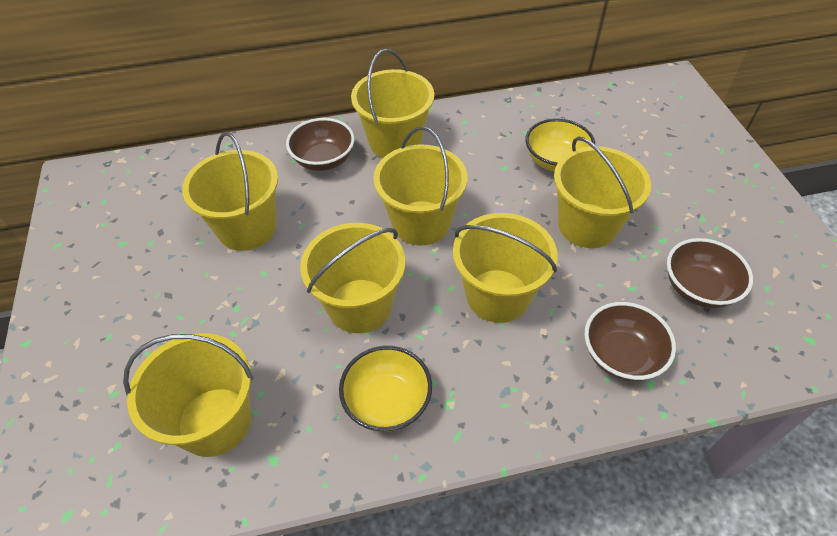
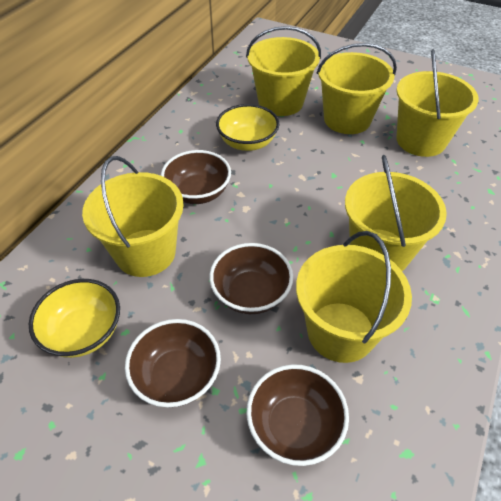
brown bowl: 3 -> 4
yellow bucket: 7 -> 6

